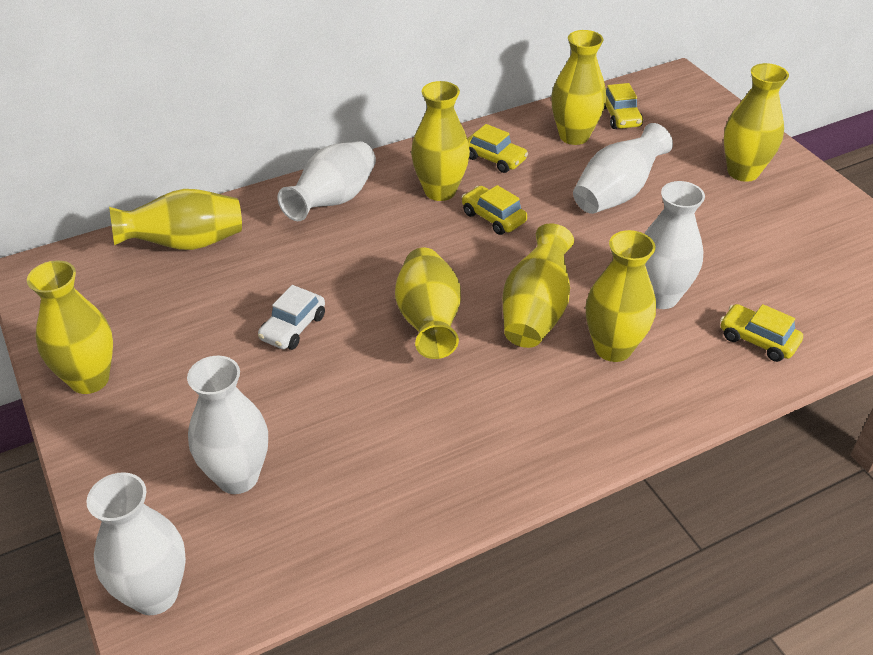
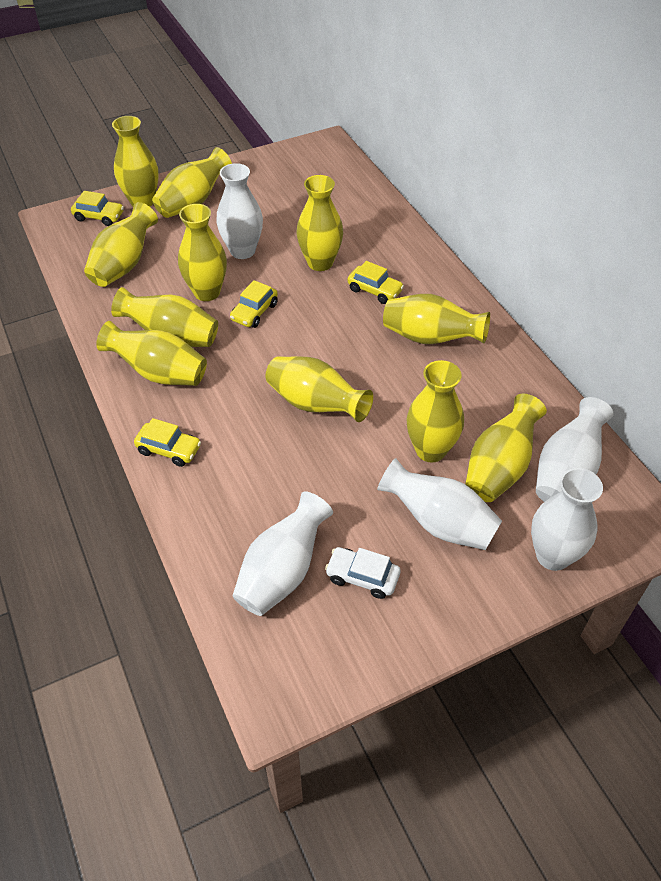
yellow vase: 8 -> 11

